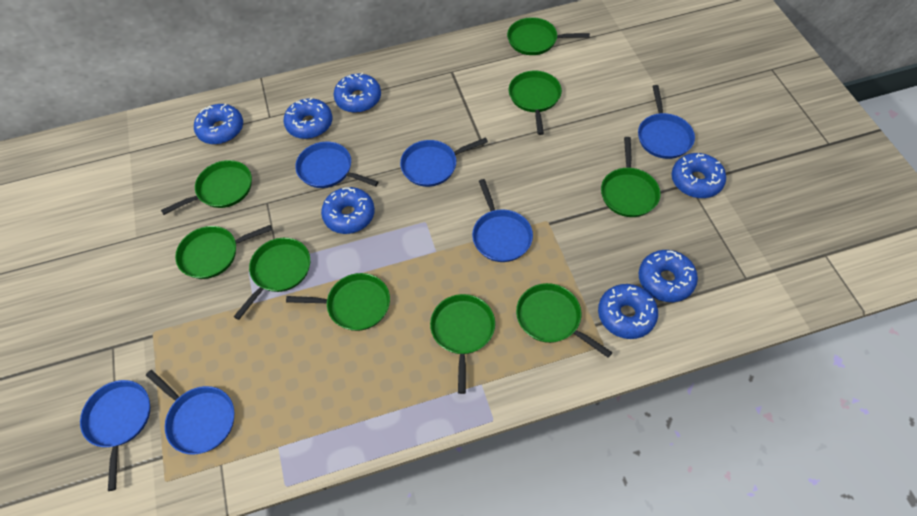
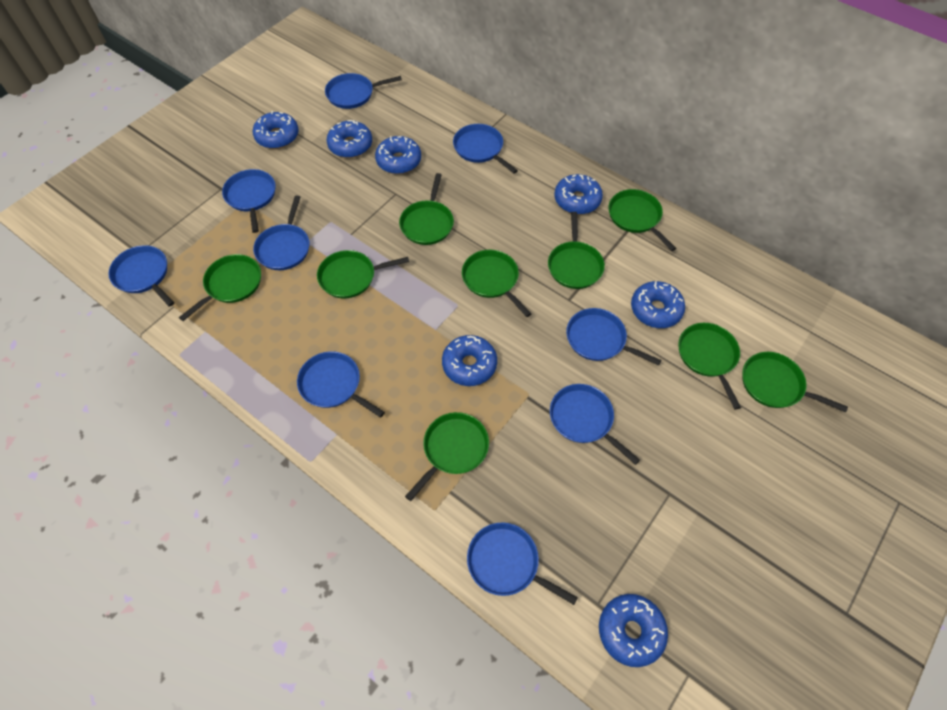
blue pan: 6 -> 9

